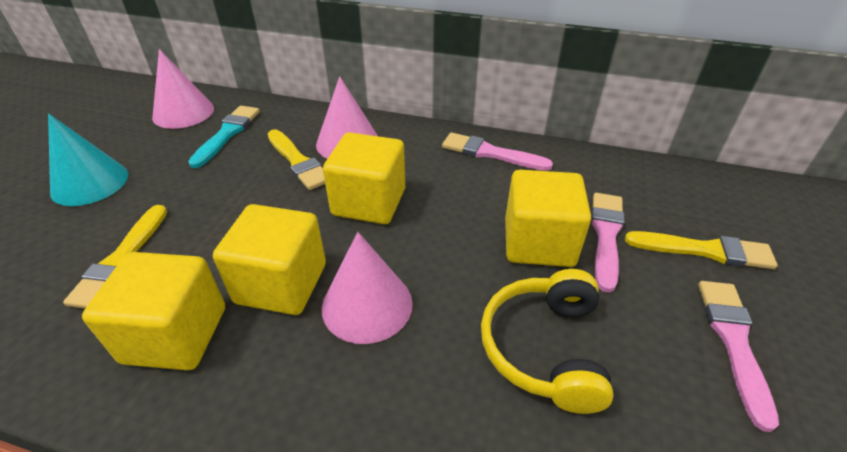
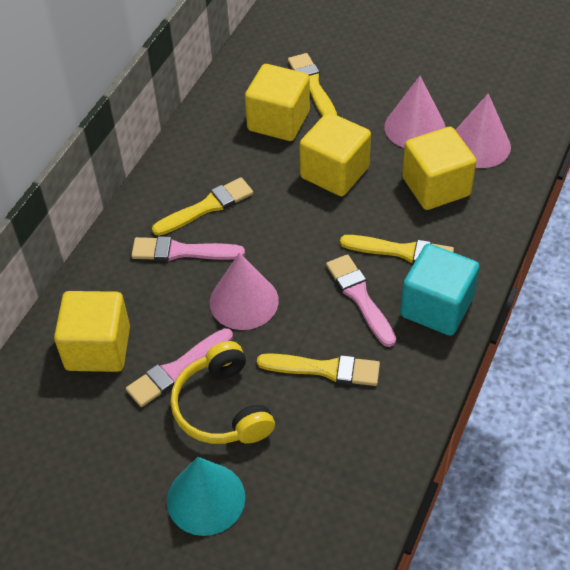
turquoise brush: 1 -> 0
turquoise cube: 0 -> 1
yellow brush: 3 -> 4

